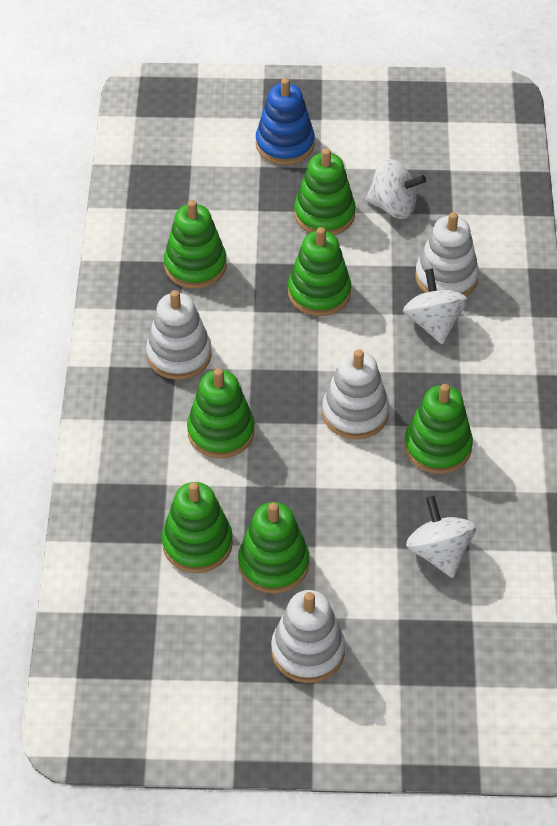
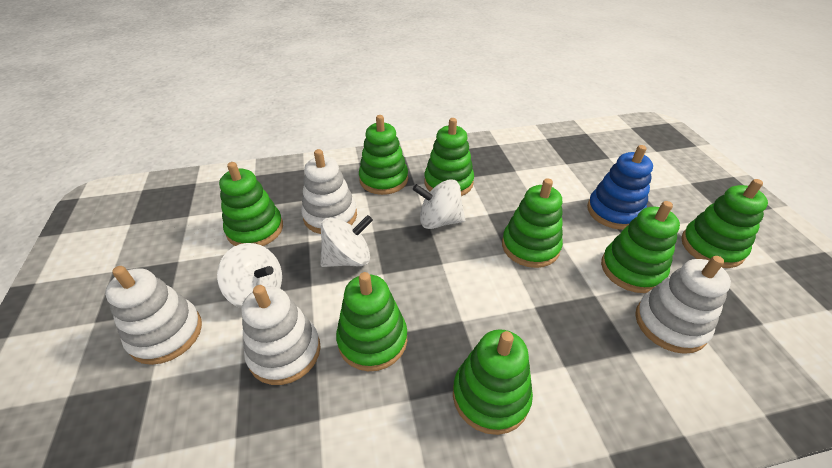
green stacking toy: 7 -> 8

